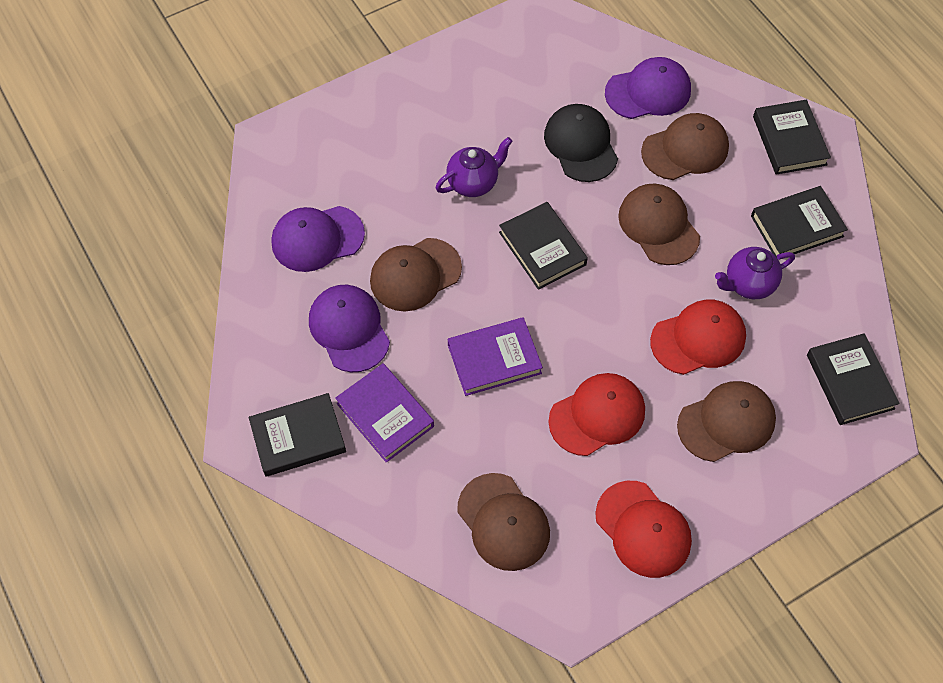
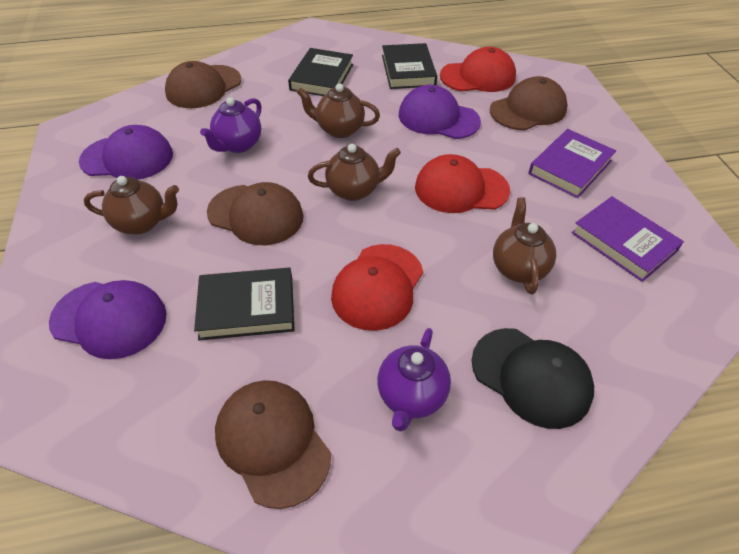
black book: 5 -> 3
brown cap: 5 -> 4
brown teapot: 0 -> 4

